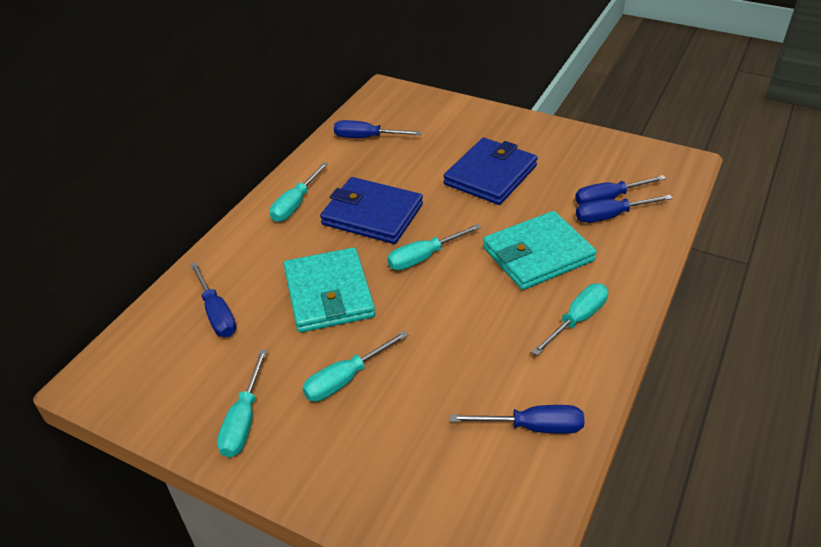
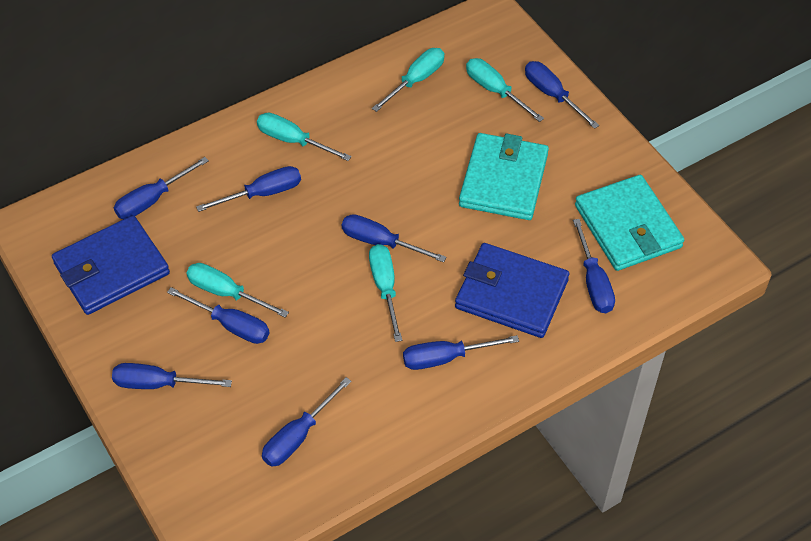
blue screwdriver: 5 -> 9

